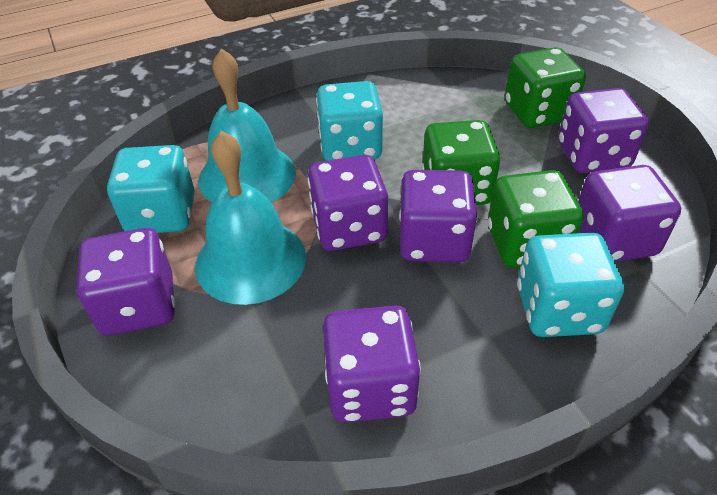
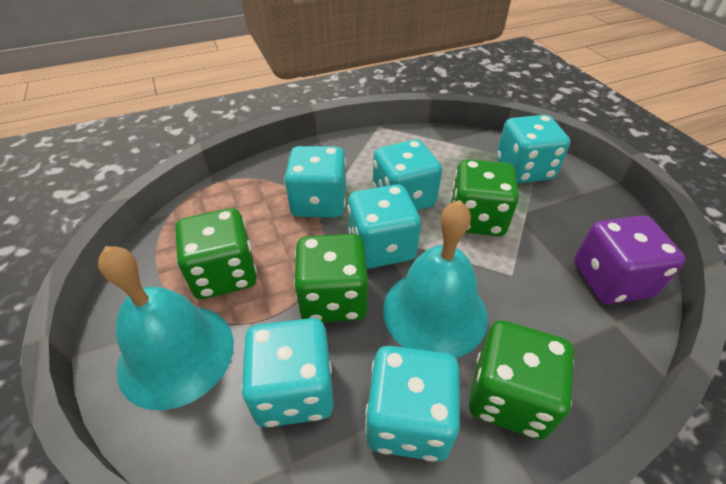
green dice: 3 -> 4
purple dice: 6 -> 1
turquoise dice: 3 -> 6

